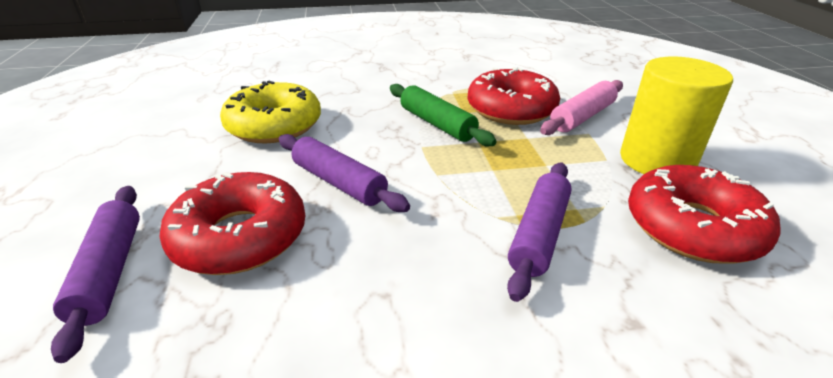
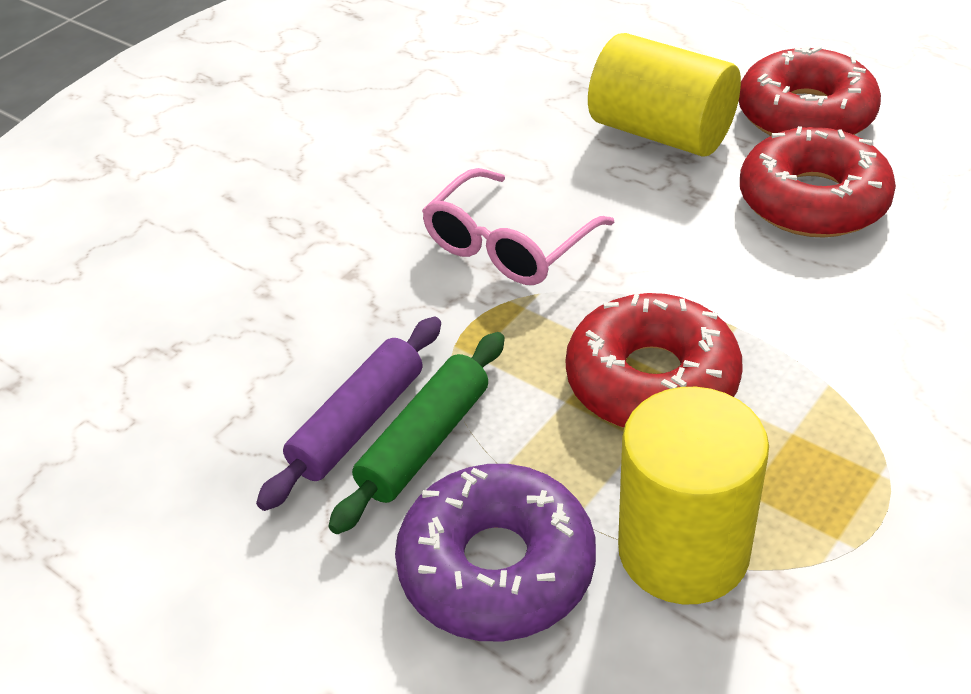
pink glasses: 0 -> 1
pink rolling pin: 1 -> 0
purple donut: 0 -> 1
purple rolling pin: 3 -> 1
yellow cylinder: 1 -> 2
yellow donut: 1 -> 0

